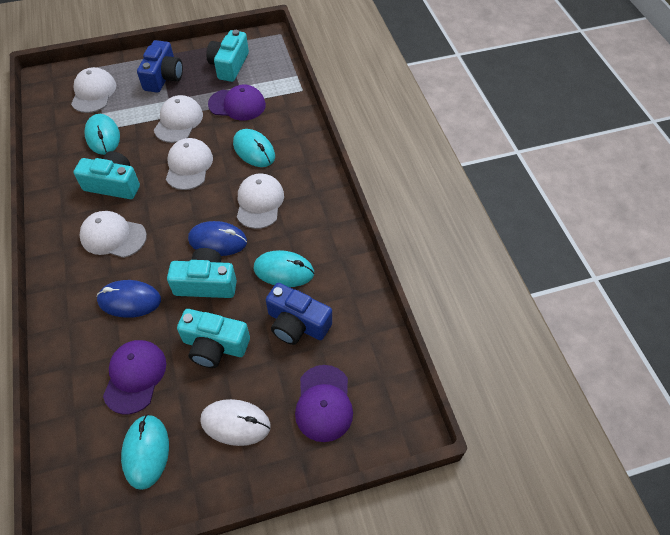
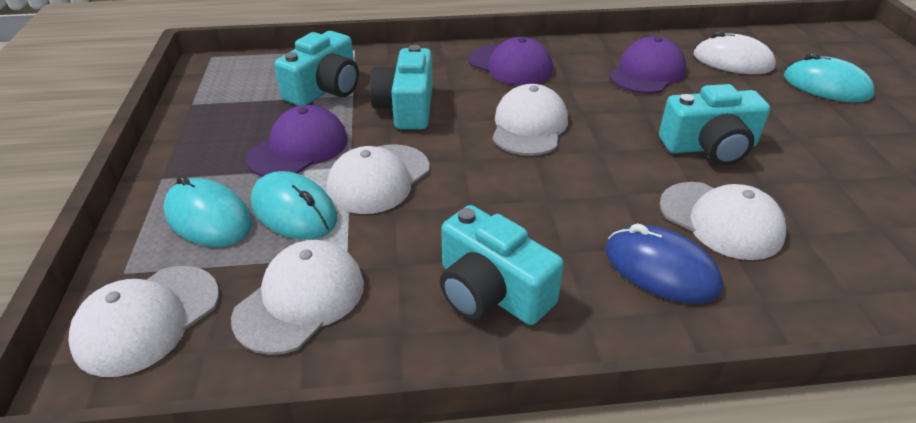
blue camera: 2 -> 0
blue mouse: 2 -> 1
turquoise mouse: 4 -> 3

